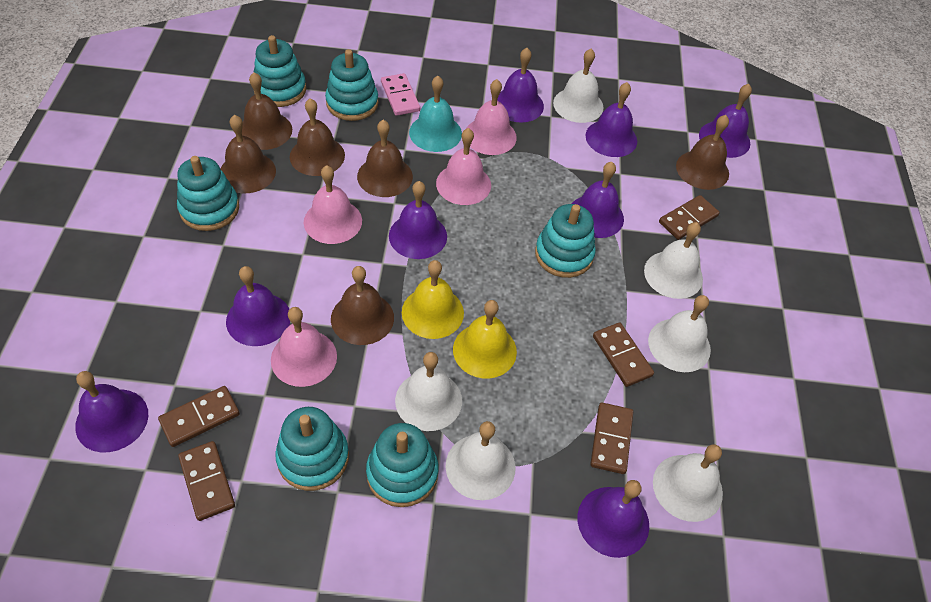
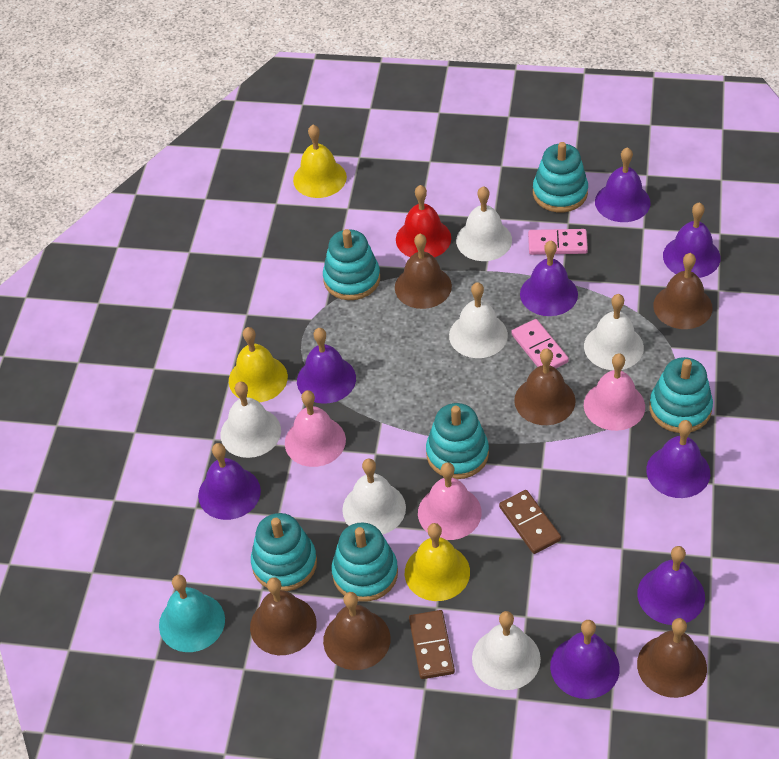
brown domino: 5 -> 2
pink bell: 4 -> 3
pink domino: 1 -> 2
red bell: 0 -> 1
yellow bell: 2 -> 3

